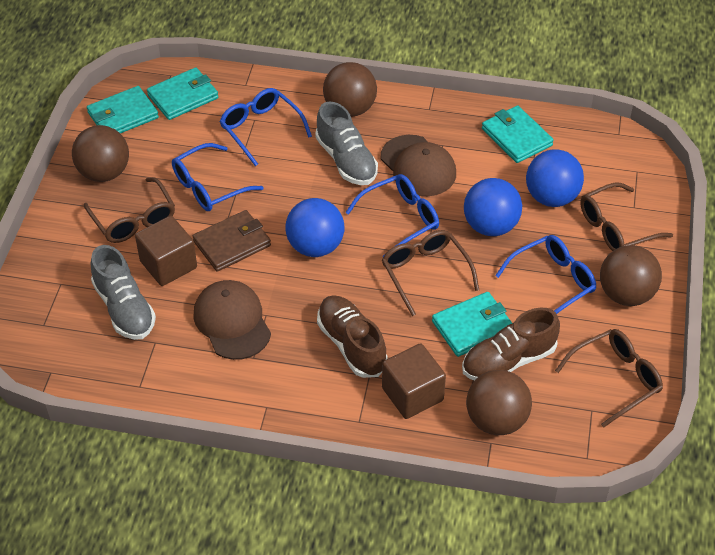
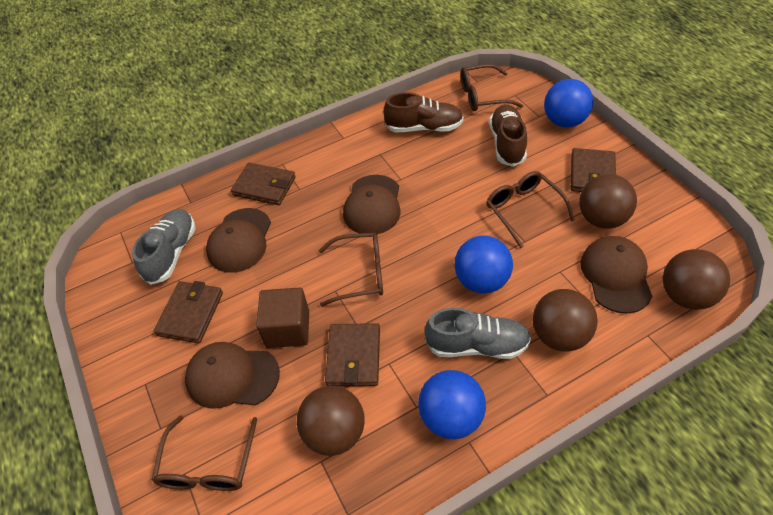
blue glasses: 4 -> 0
brown cap: 2 -> 4
brown cube: 2 -> 1
brown wallet: 1 -> 4
turquoise wallet: 4 -> 0

